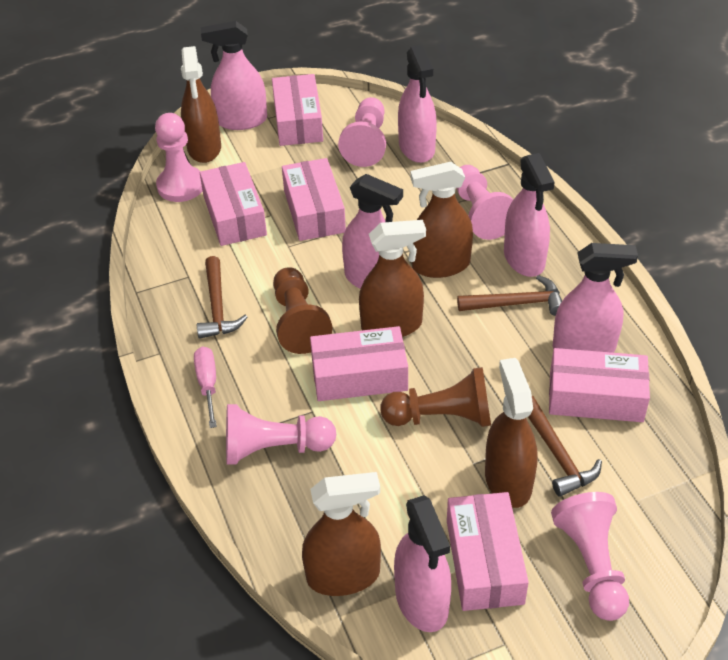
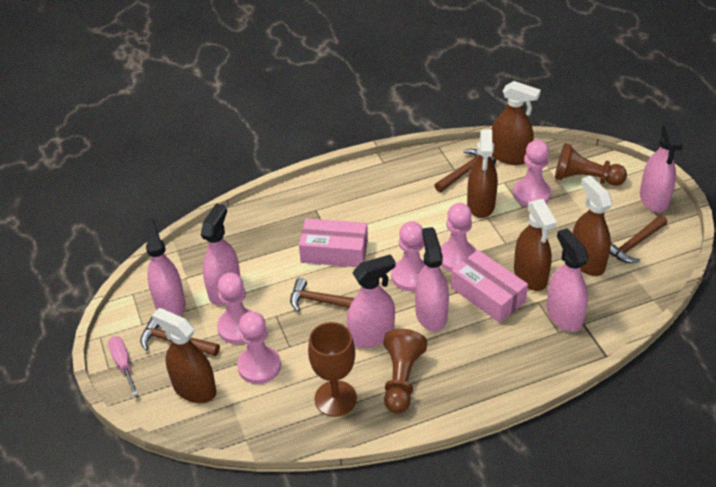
brown goblet: 0 -> 1
brown hammer: 3 -> 4
pink box: 6 -> 2

